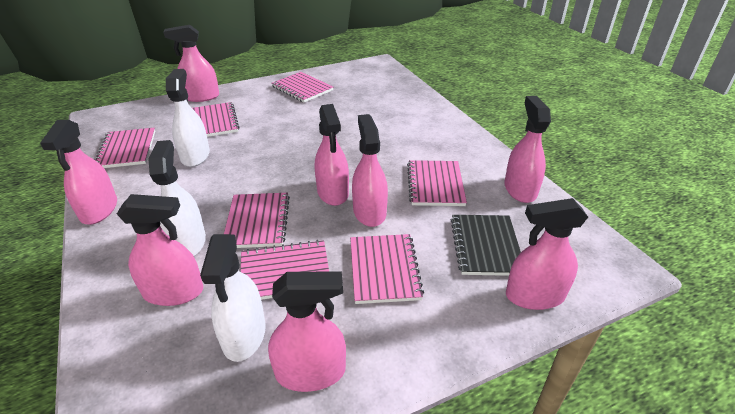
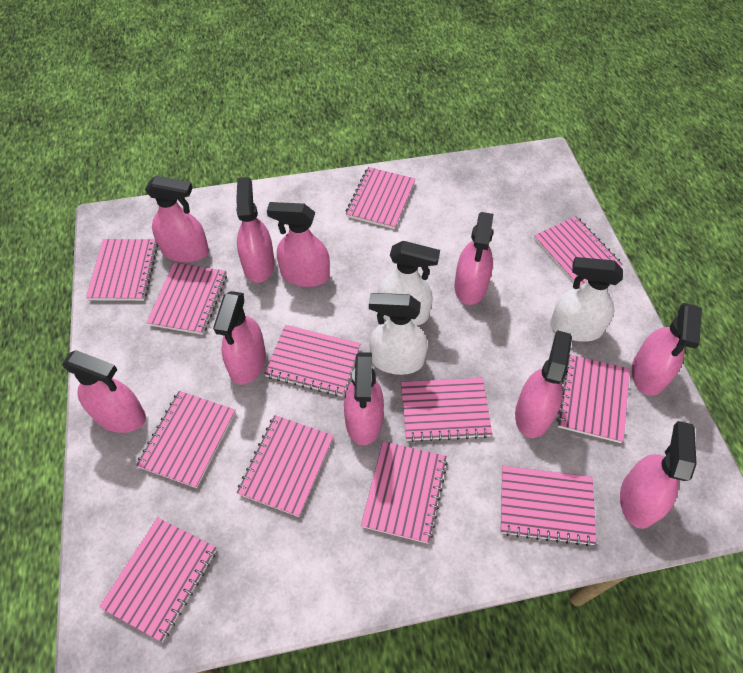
black notebook: 1 -> 0
pink notebook: 7 -> 12
pink spray bottle: 8 -> 10

